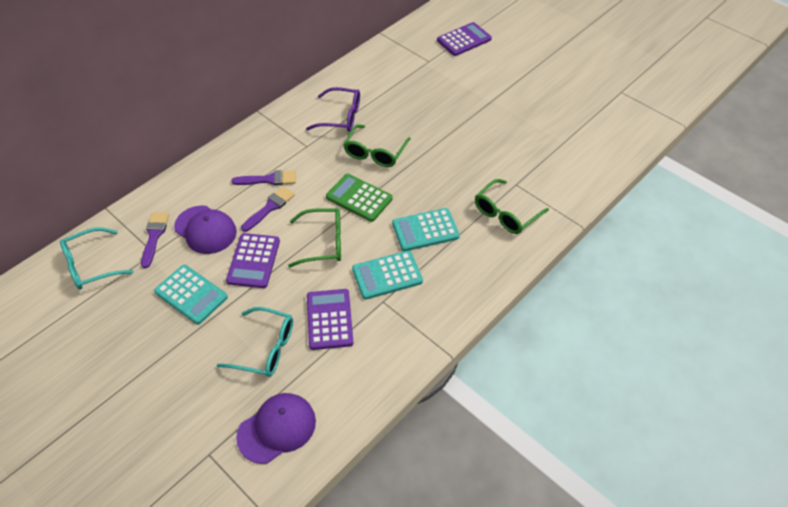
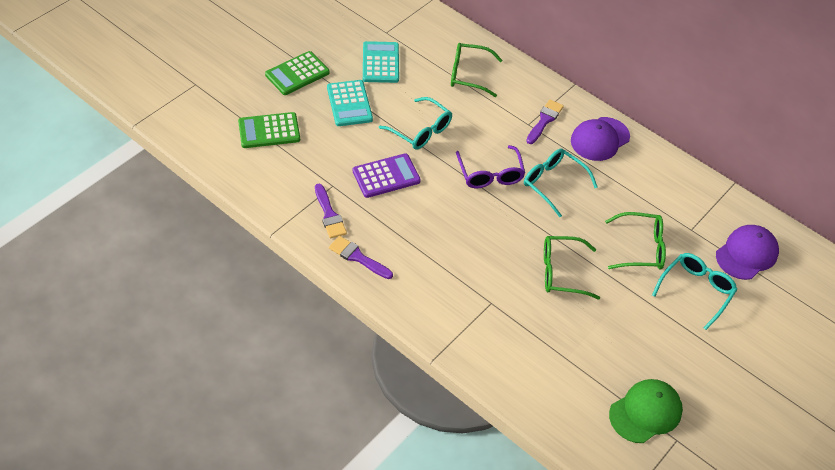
green calculator: 1 -> 2
green cap: 0 -> 1
purple calculator: 3 -> 1
turquoise calculator: 3 -> 2
turquoise glasses: 2 -> 3

